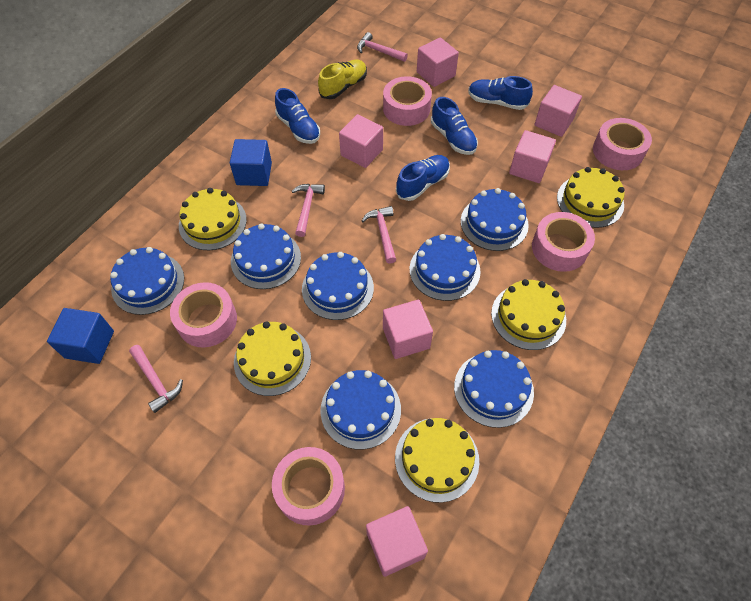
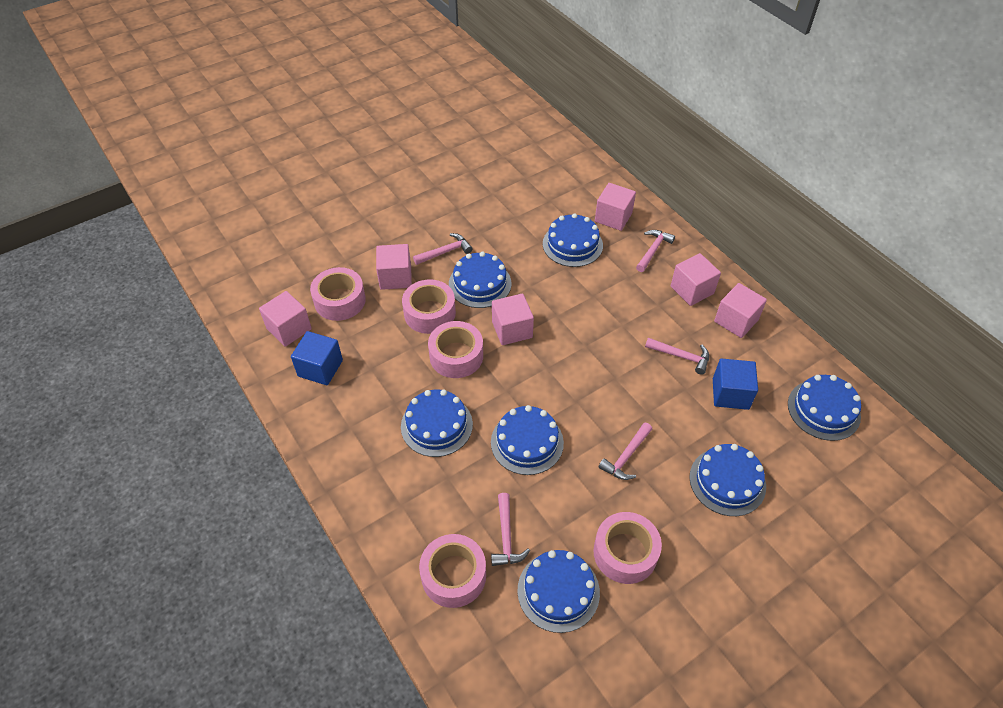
blue shoe: 4 -> 0
pink hammer: 4 -> 5
yellow cake: 5 -> 0
yellow shoe: 1 -> 0

